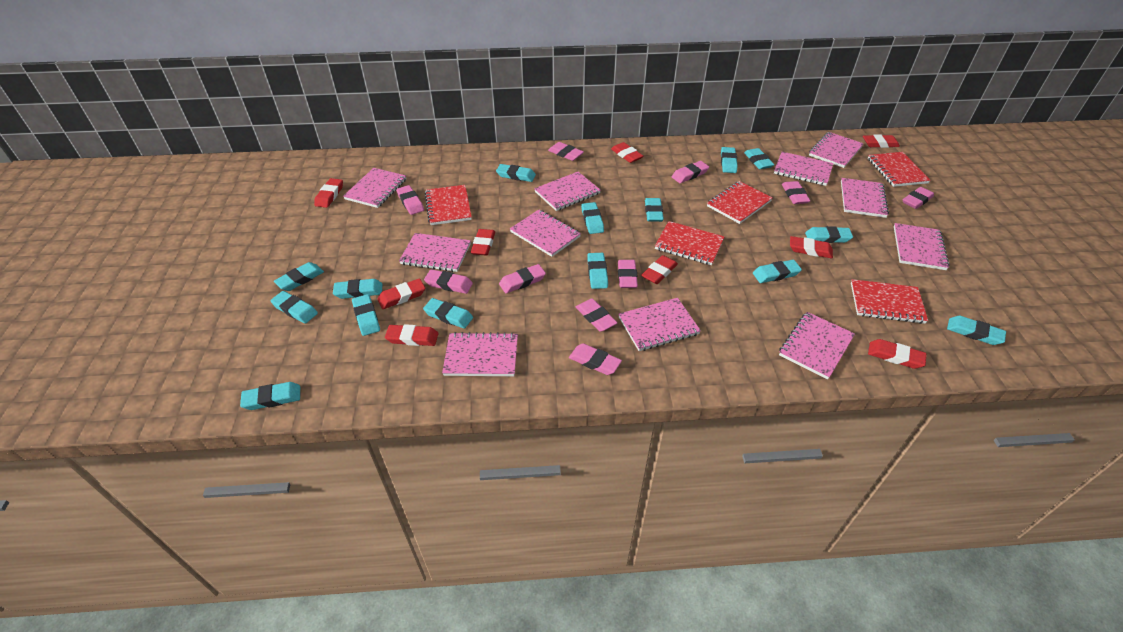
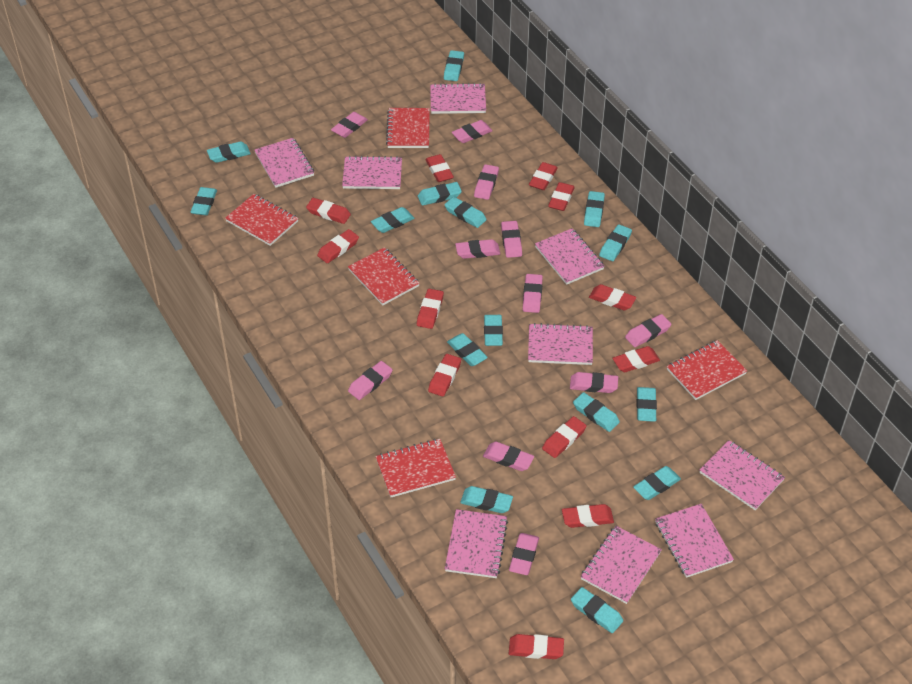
pink eraser: 10 -> 11
pink notebook: 11 -> 9
red eraser: 9 -> 12

